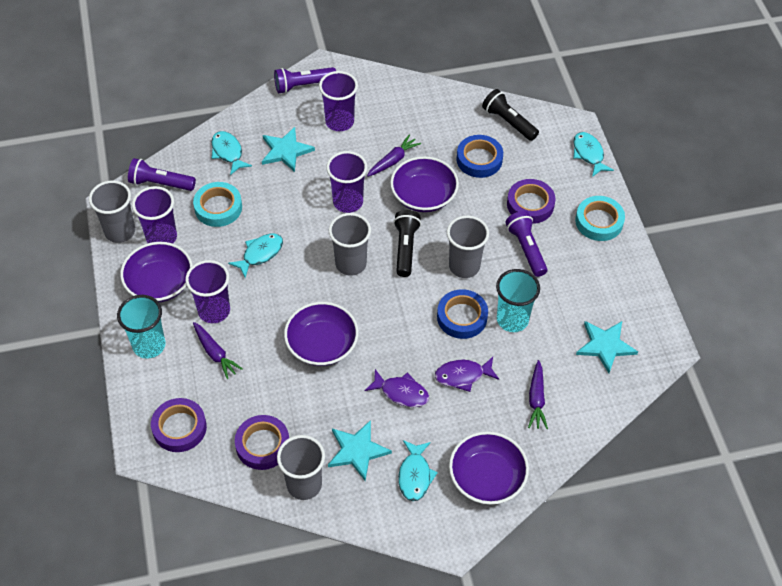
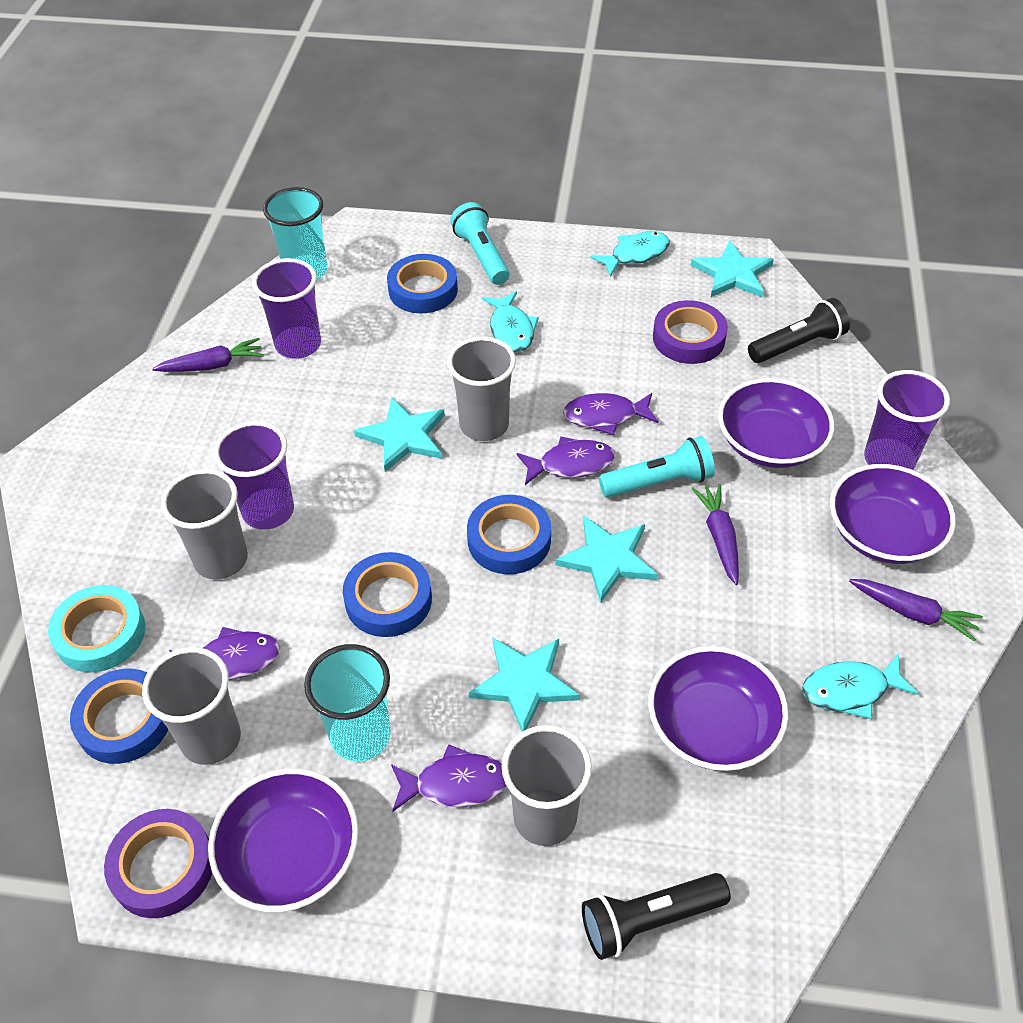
blue tape: 2 -> 4
purple cup: 4 -> 3
purple fish: 2 -> 4
purple flashlight: 3 -> 0
purple tape: 3 -> 2
turquoise fish: 4 -> 3
turquoise flashlight: 0 -> 2
turquoise star: 3 -> 4
turquoise tape: 2 -> 1

